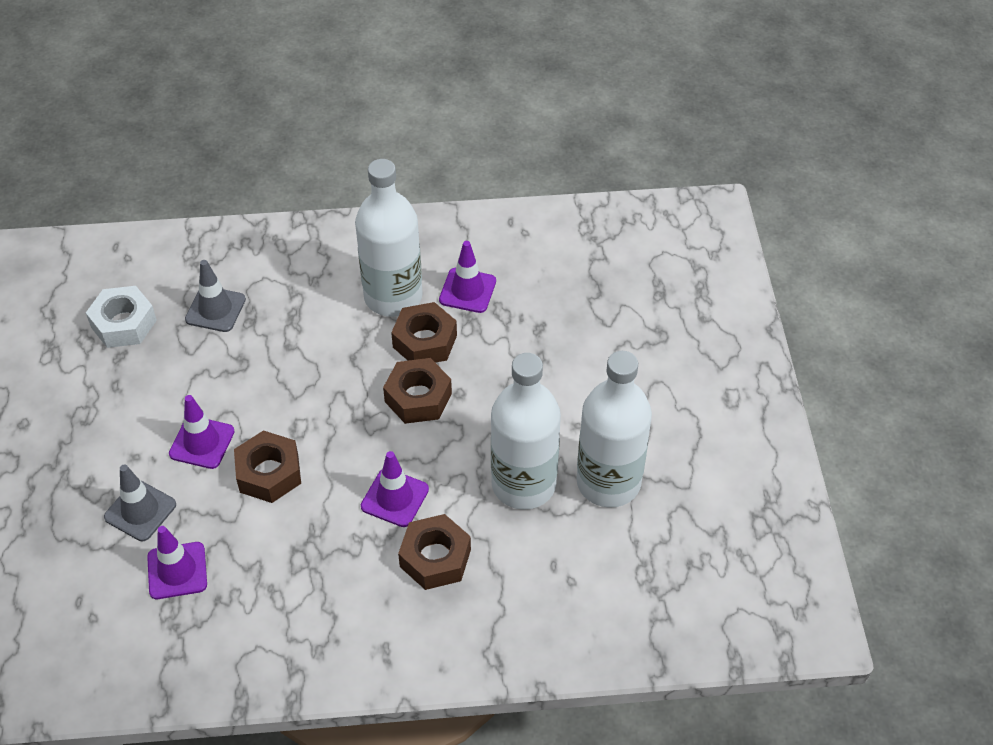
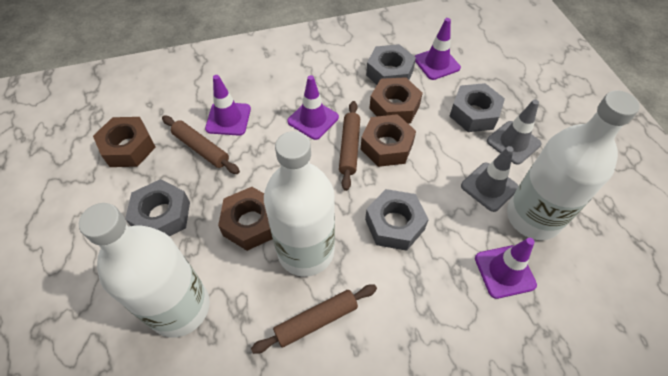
brown rolling pin: 0 -> 3
grey nut: 0 -> 4
white nut: 1 -> 0

